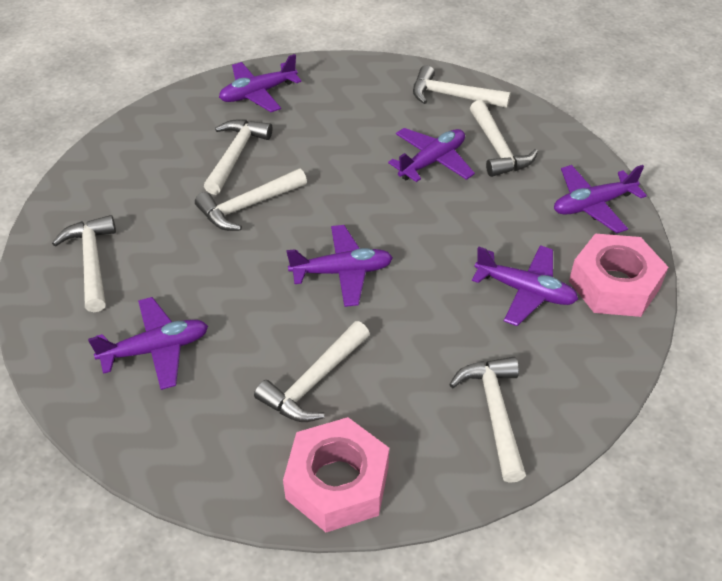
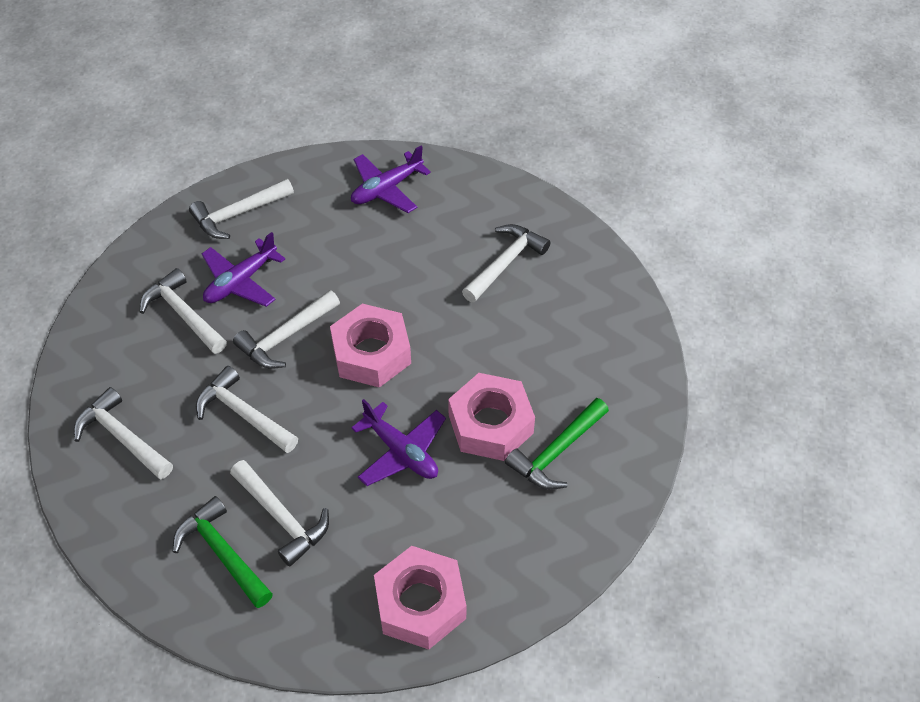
green hammer: 0 -> 2
pink nut: 2 -> 3
purple plane: 6 -> 3

